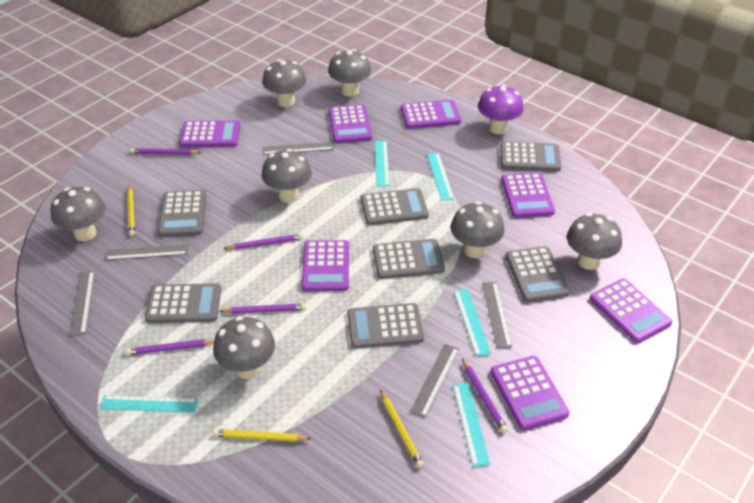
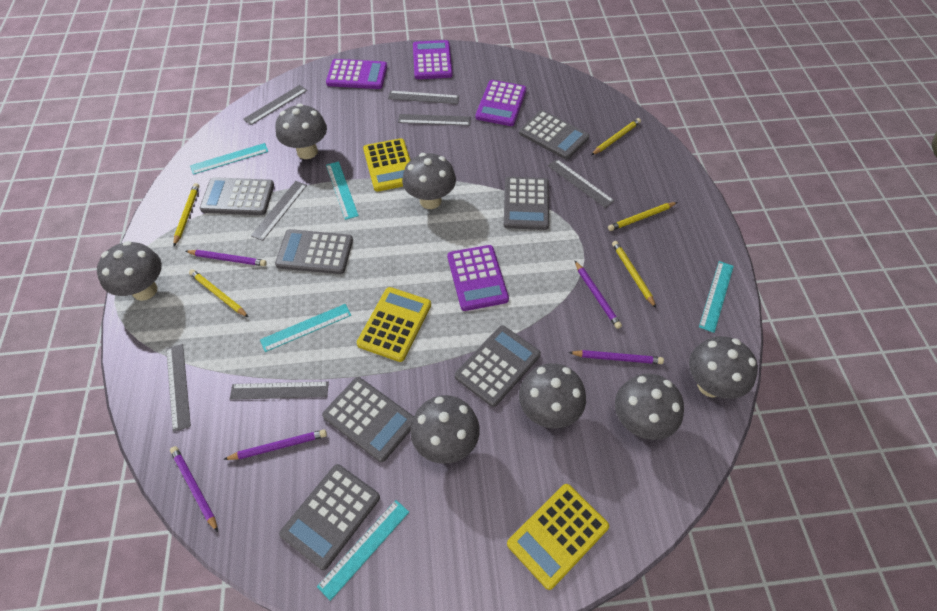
grey ruler: 5 -> 7
purple calculator: 7 -> 4
purple mushroom: 1 -> 0
yellow calculator: 0 -> 3
yellow pencil: 3 -> 5

